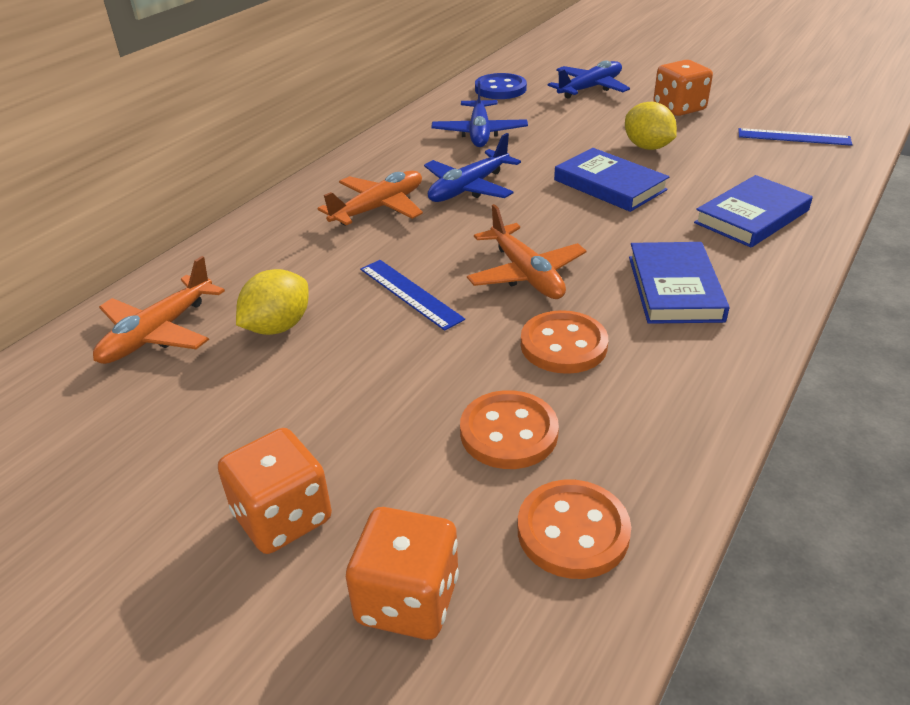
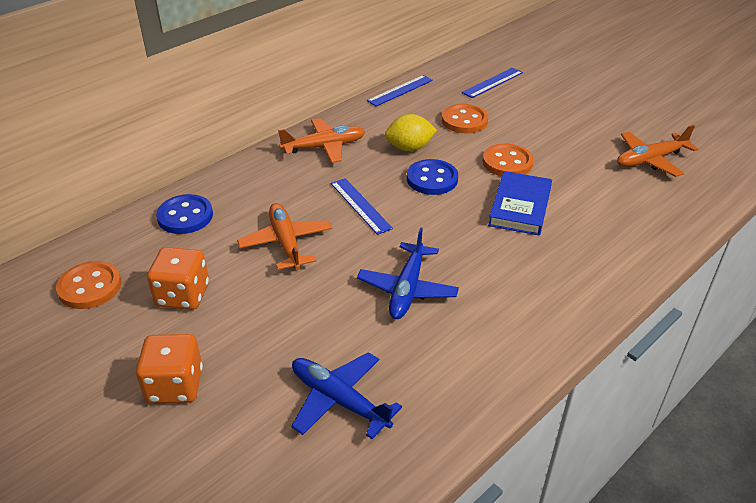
blue book: 3 -> 1
blue button: 1 -> 2
blue plane: 3 -> 2
blue ruler: 2 -> 3
orange dice: 3 -> 2
yellow lemon: 2 -> 1

